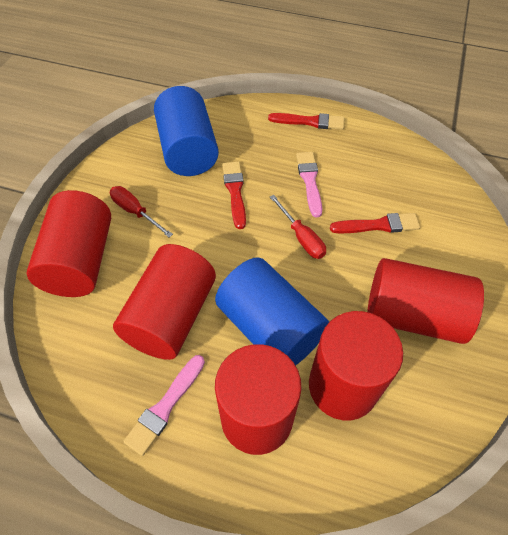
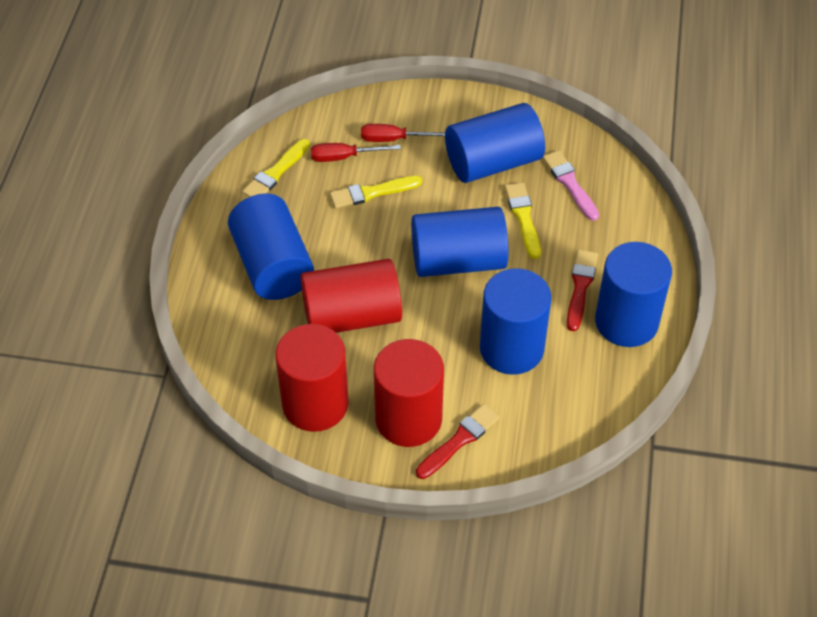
blue cylinder: 2 -> 5
pink brush: 2 -> 1
red brush: 3 -> 2
red cylinder: 5 -> 3
yellow brush: 0 -> 3

